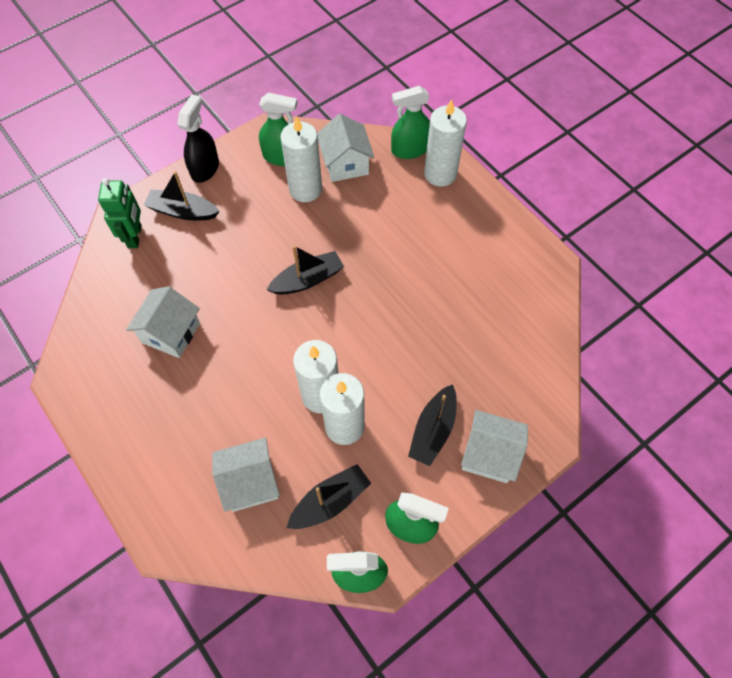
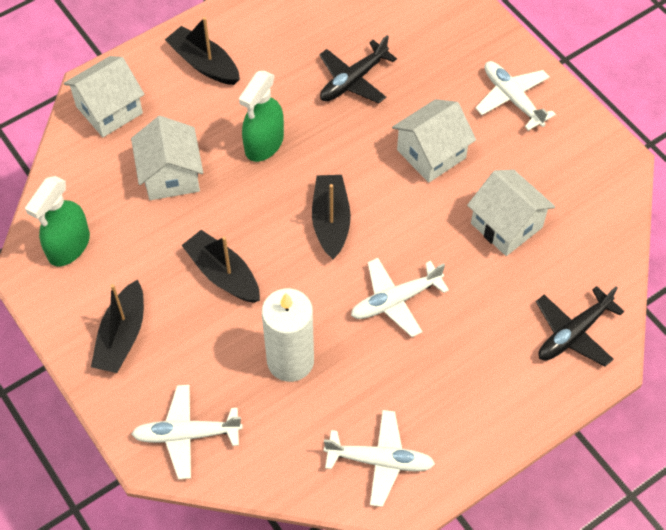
black plane: 0 -> 2
black spray bottle: 1 -> 0
green robot: 1 -> 0
green spray bottle: 4 -> 2
white candle: 4 -> 1
white plane: 0 -> 4

